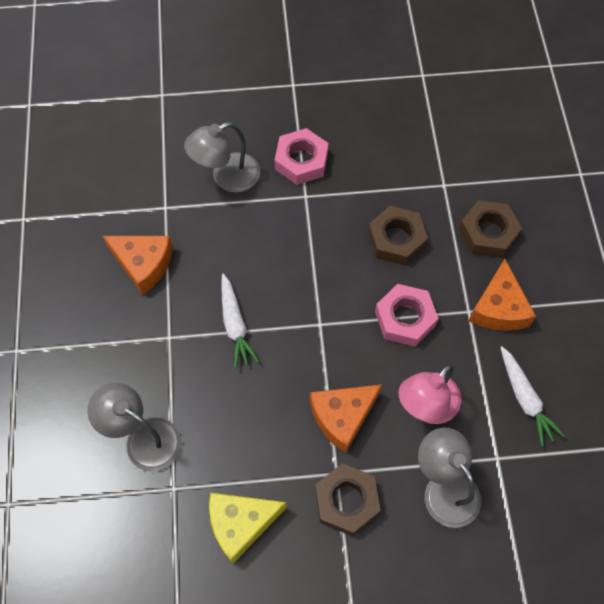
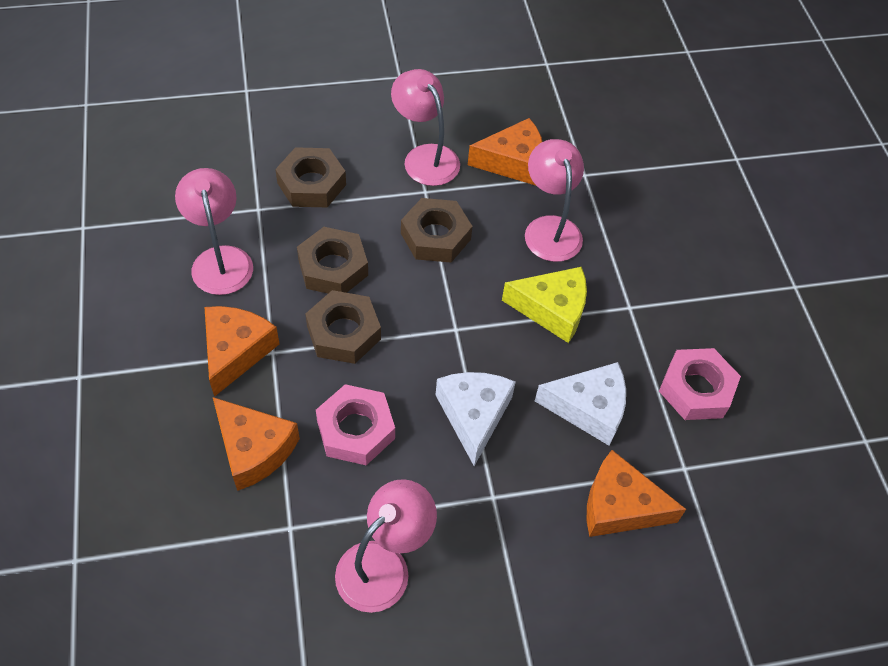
brown nut: 3 -> 4
grey lamp: 3 -> 0
orange cheese: 3 -> 4
pink lamp: 1 -> 4
white carrot: 2 -> 0
white cheese: 0 -> 2

